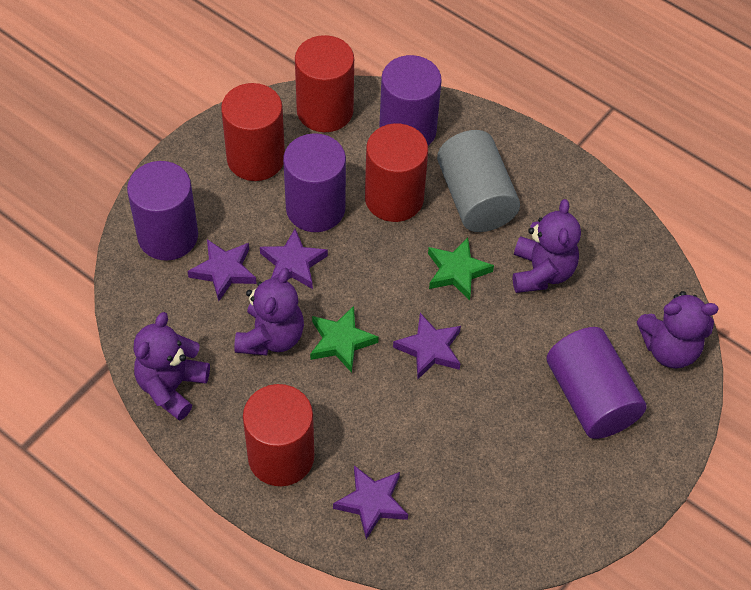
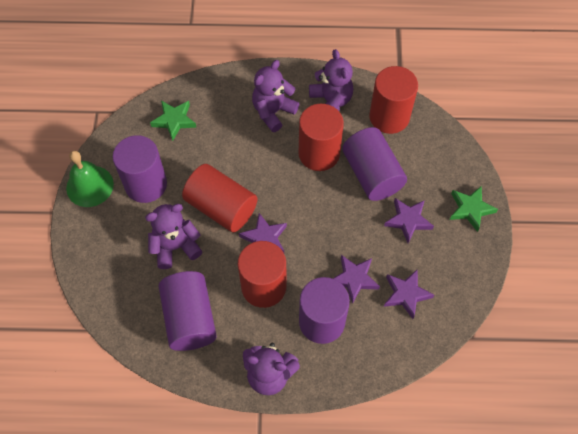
green bell: 0 -> 1
grey cylinder: 1 -> 0

